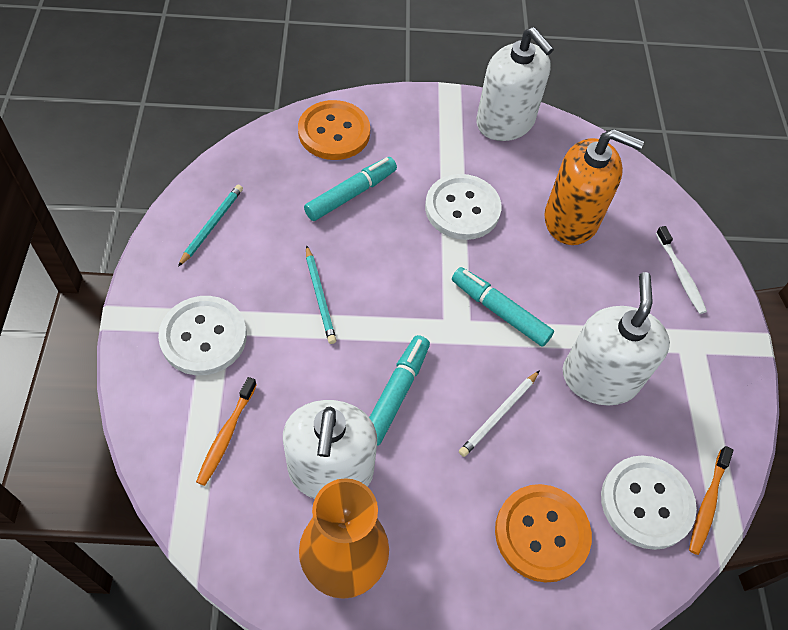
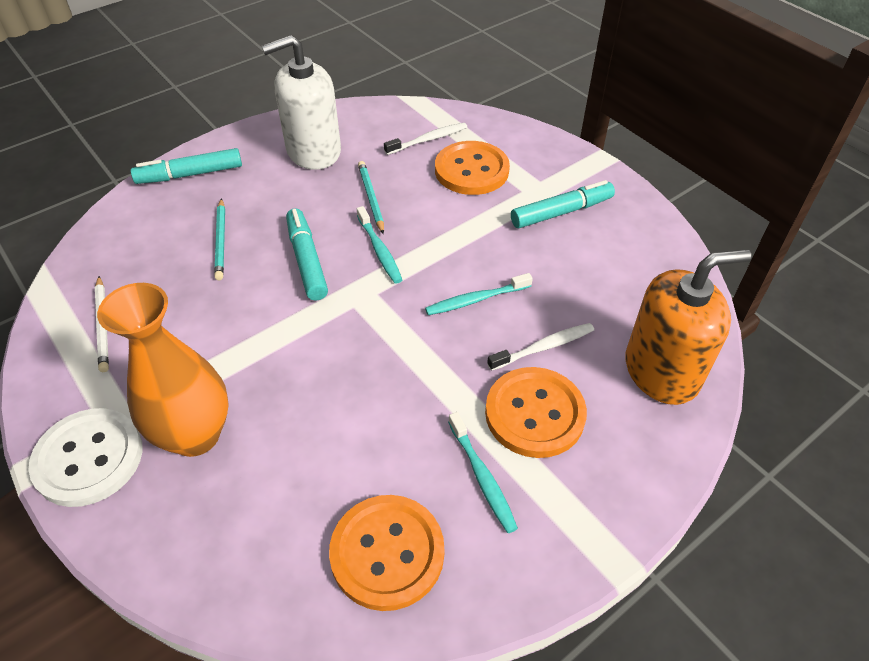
orange button: 2 -> 3
orange toothbrush: 2 -> 0
turquoise toothbrush: 0 -> 3
white button: 3 -> 1
white soap dispenser: 3 -> 1
white toothbrush: 1 -> 2

